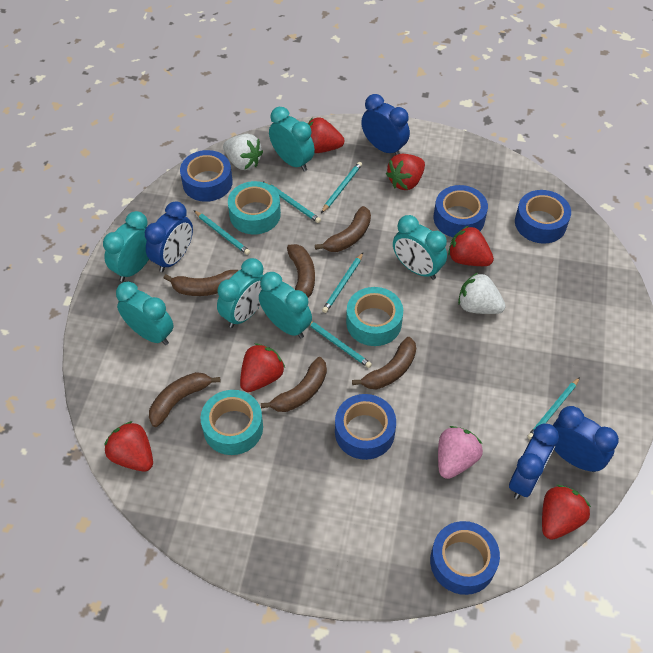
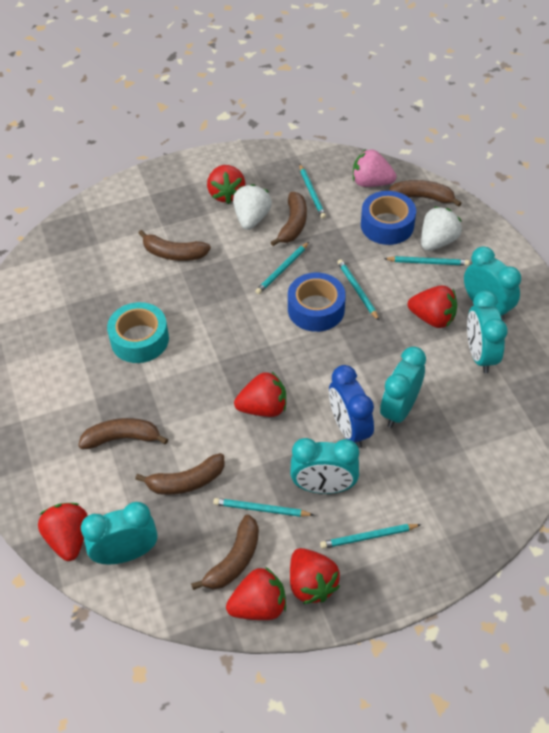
blue clock: 4 -> 1
blue tape: 5 -> 2
turquoise clock: 6 -> 5
turquoise tape: 3 -> 1

